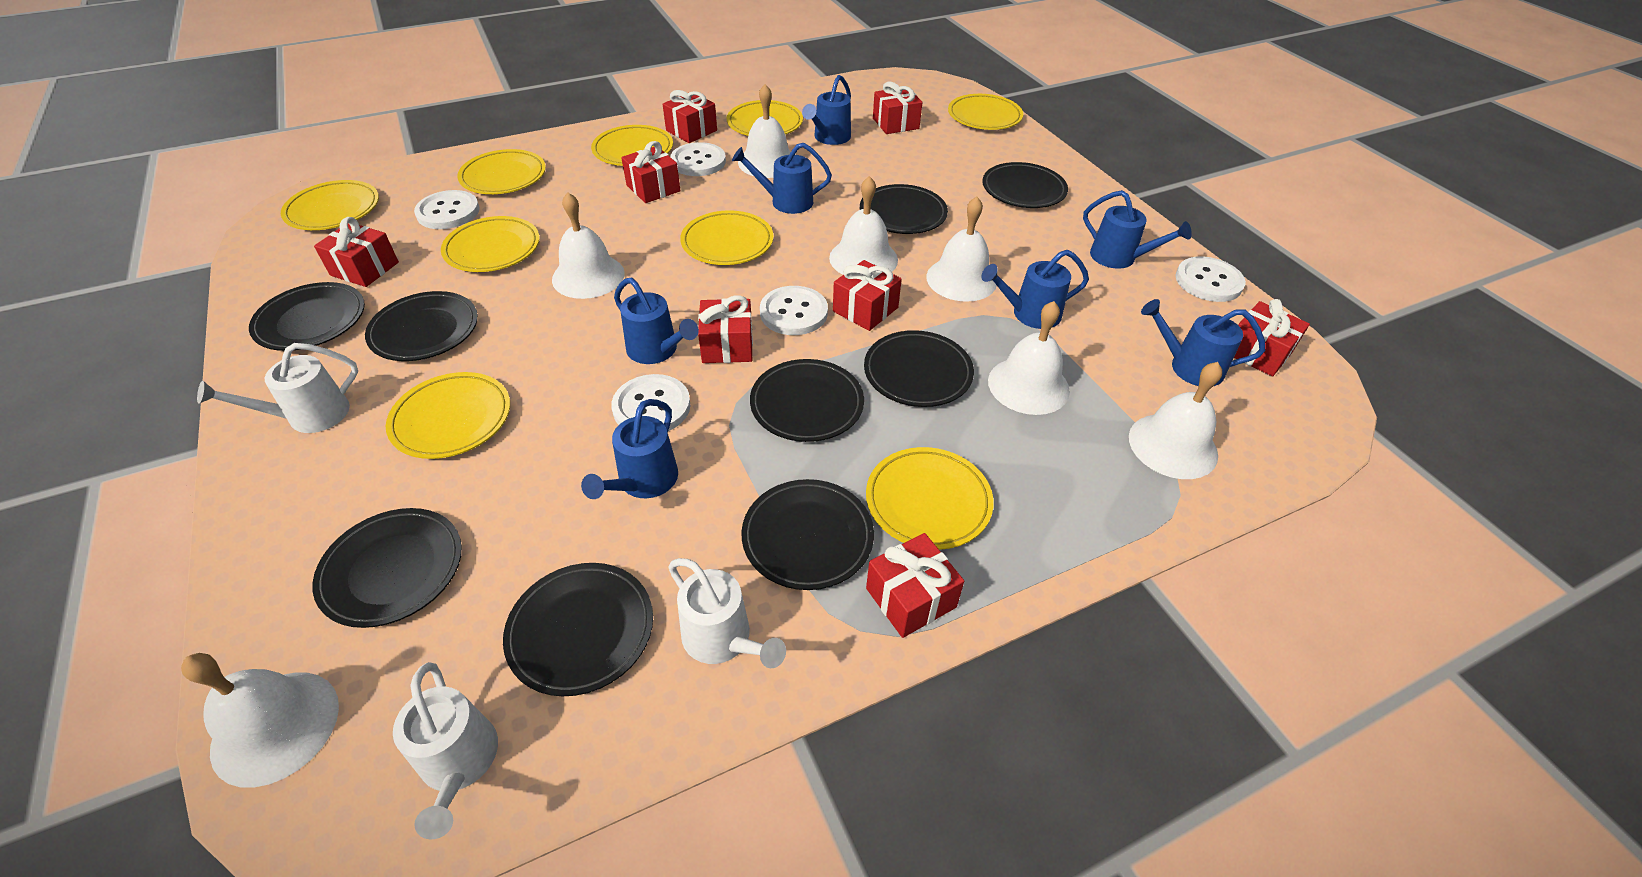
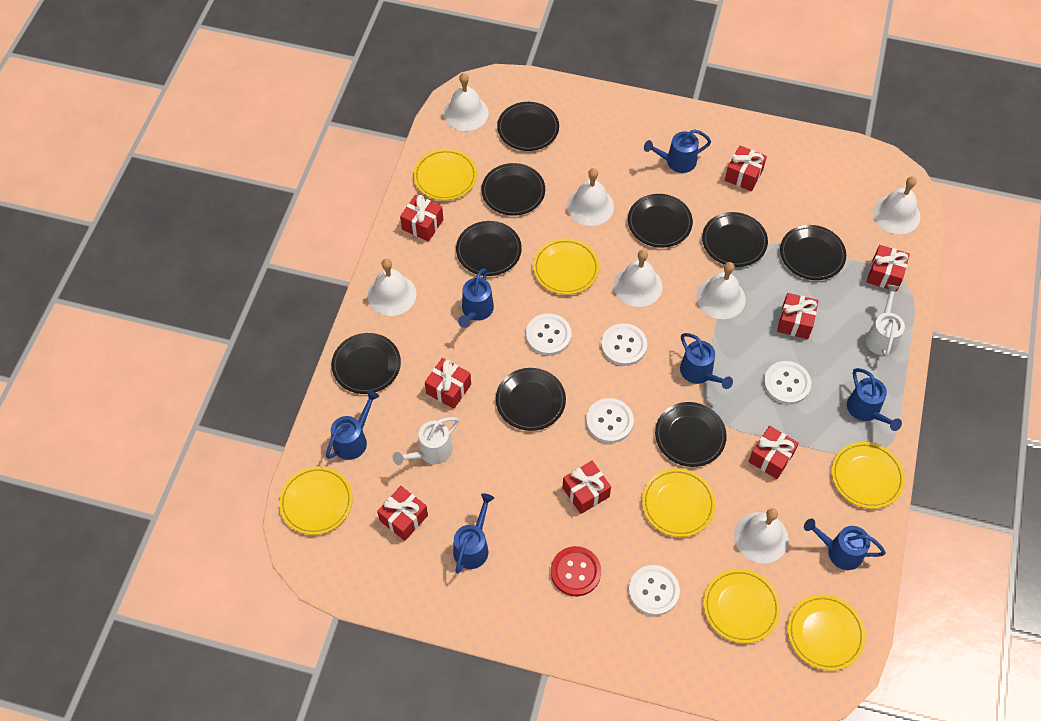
red button: 0 -> 1
white watering can: 3 -> 2
yellow plate: 9 -> 7

